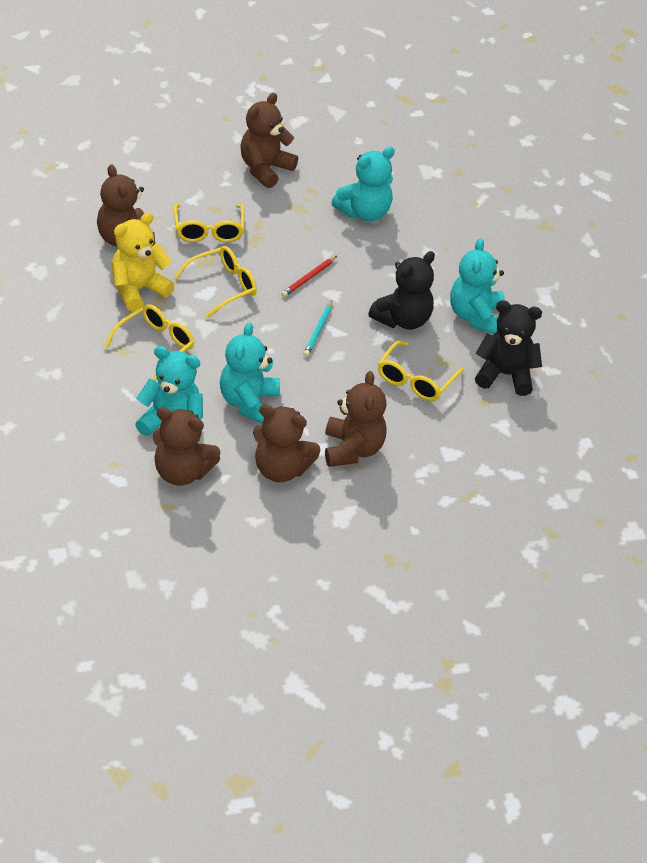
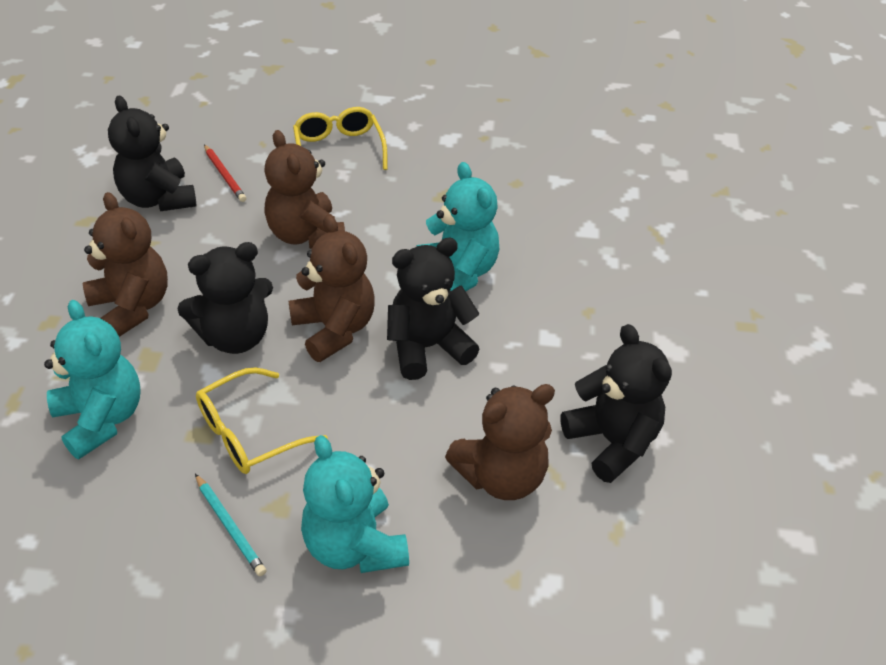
black teddy bear: 2 -> 4
brown teddy bear: 5 -> 4
turquoise teddy bear: 4 -> 3
yellow glasses: 4 -> 2
yellow teddy bear: 1 -> 0

